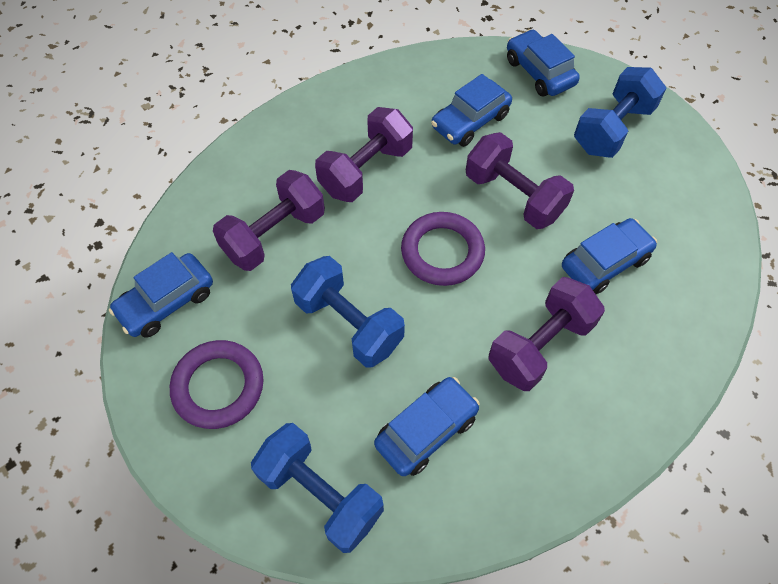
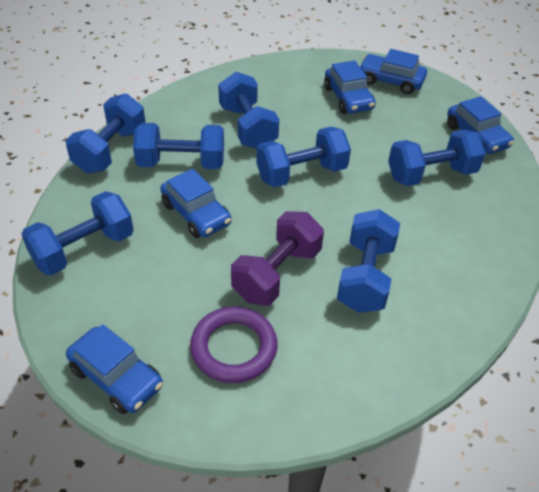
blue dumbbell: 3 -> 7
purple dumbbell: 4 -> 1
purple ring: 2 -> 1

